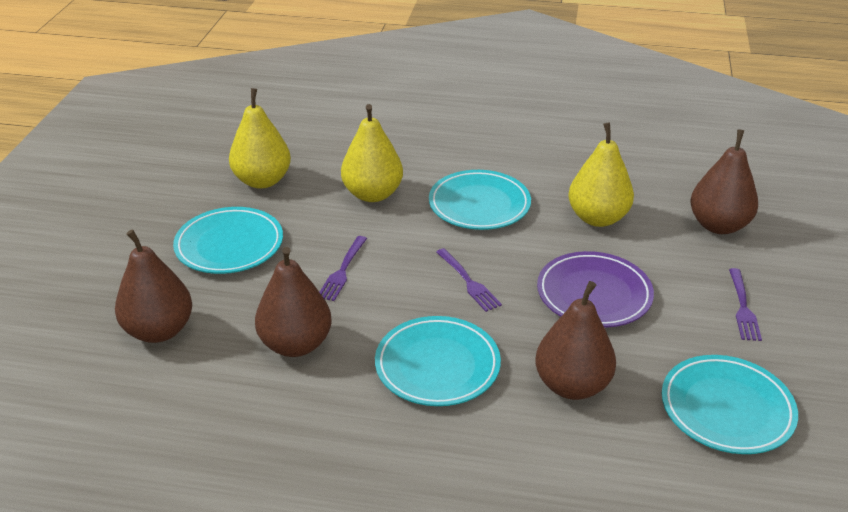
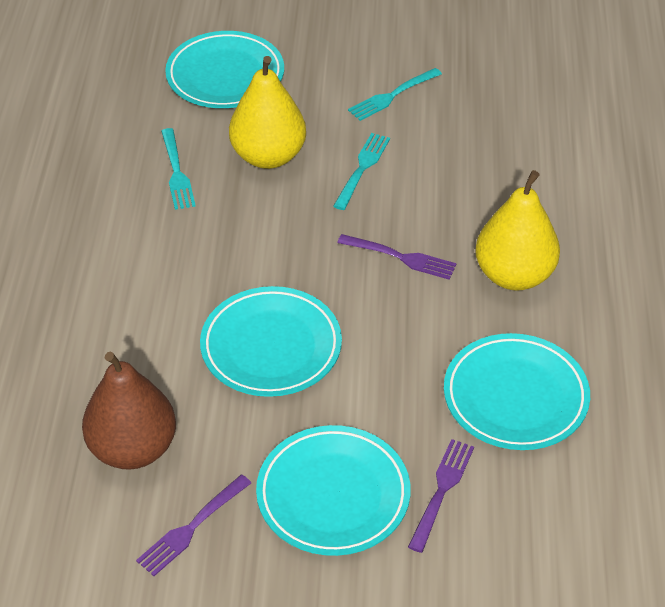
brown pear: 4 -> 1
purple plate: 1 -> 0
turquoise fork: 0 -> 3
yellow pear: 3 -> 2

